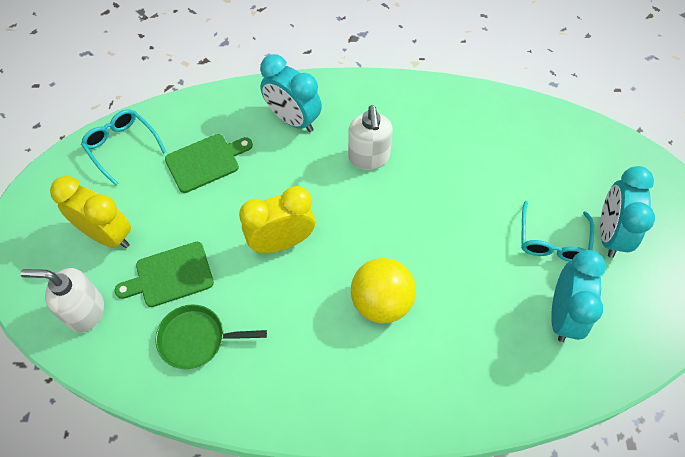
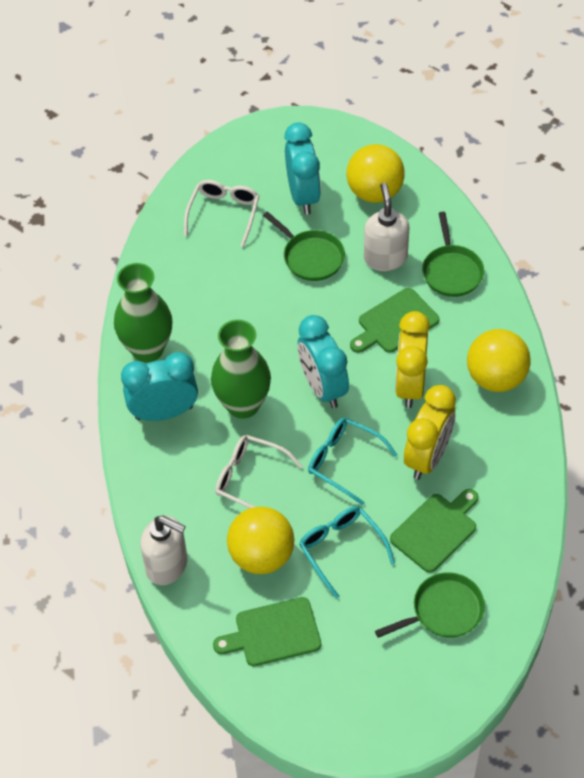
green cutting board: 2 -> 3
green pan: 1 -> 3
green vase: 0 -> 2
white glasses: 0 -> 2
yellow ball: 1 -> 3

